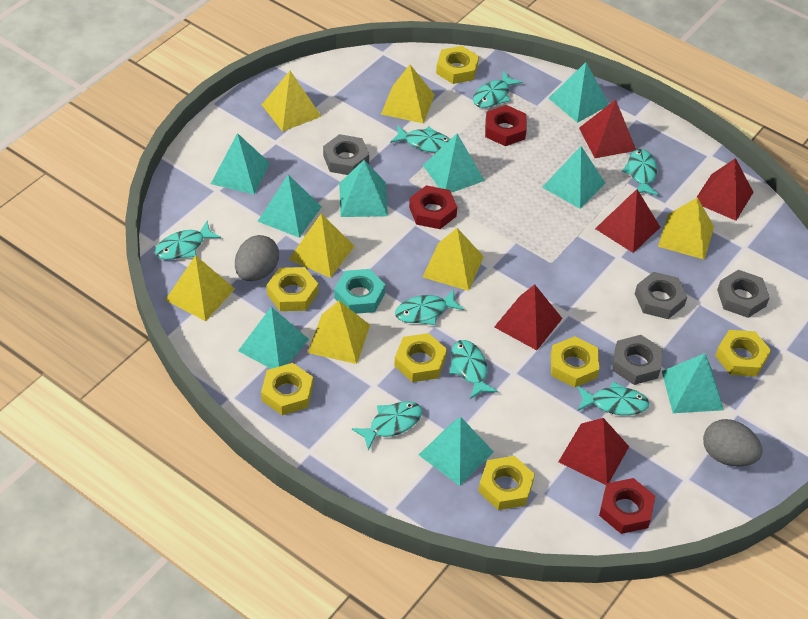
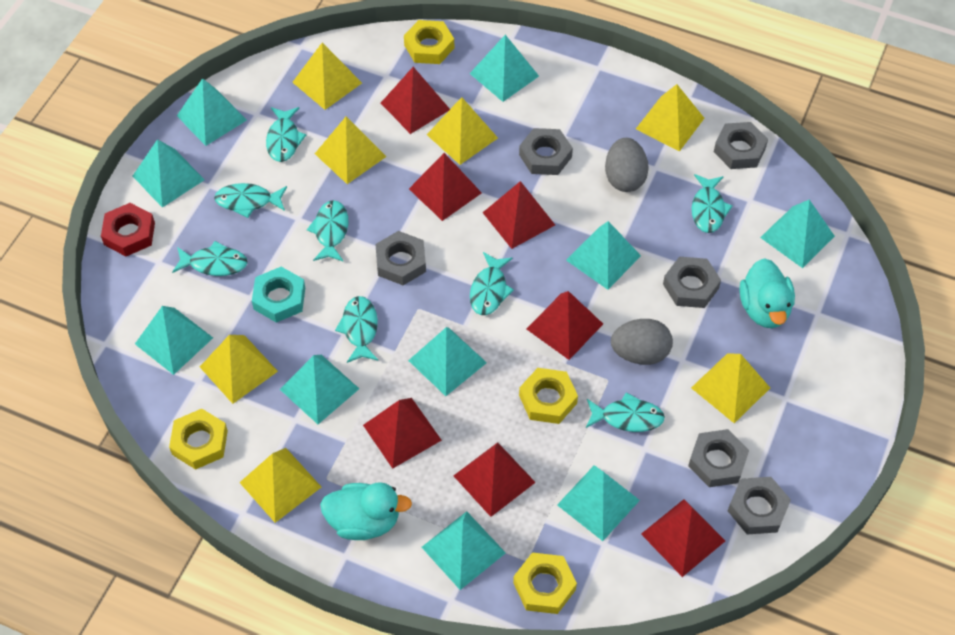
grey nut: 4 -> 6
red nut: 3 -> 1
red pyramid: 5 -> 7
turquoise duck: 0 -> 2
turquoise pyramid: 9 -> 10
yellow nut: 7 -> 4

